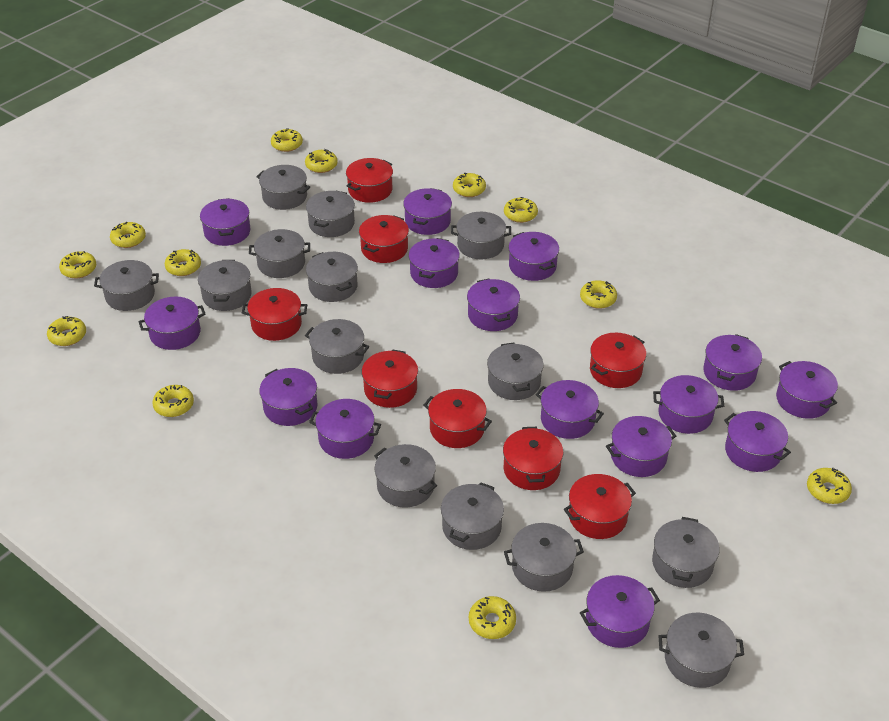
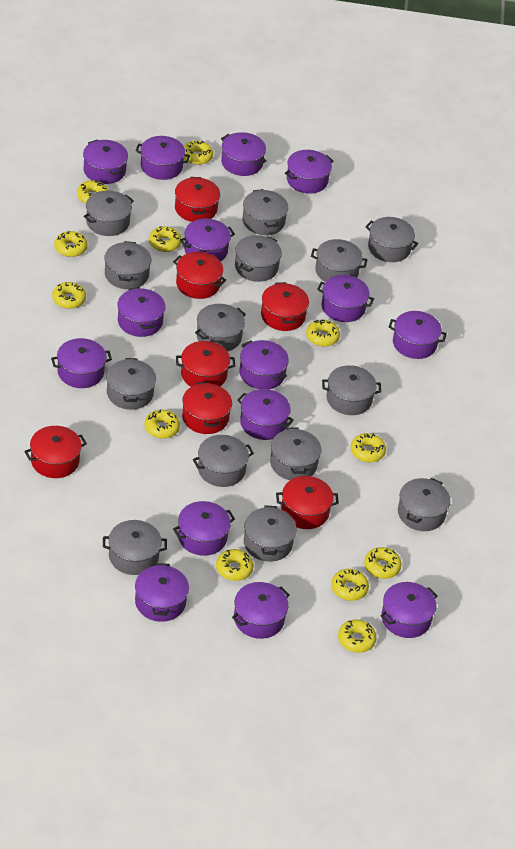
red pot: 8 -> 7

